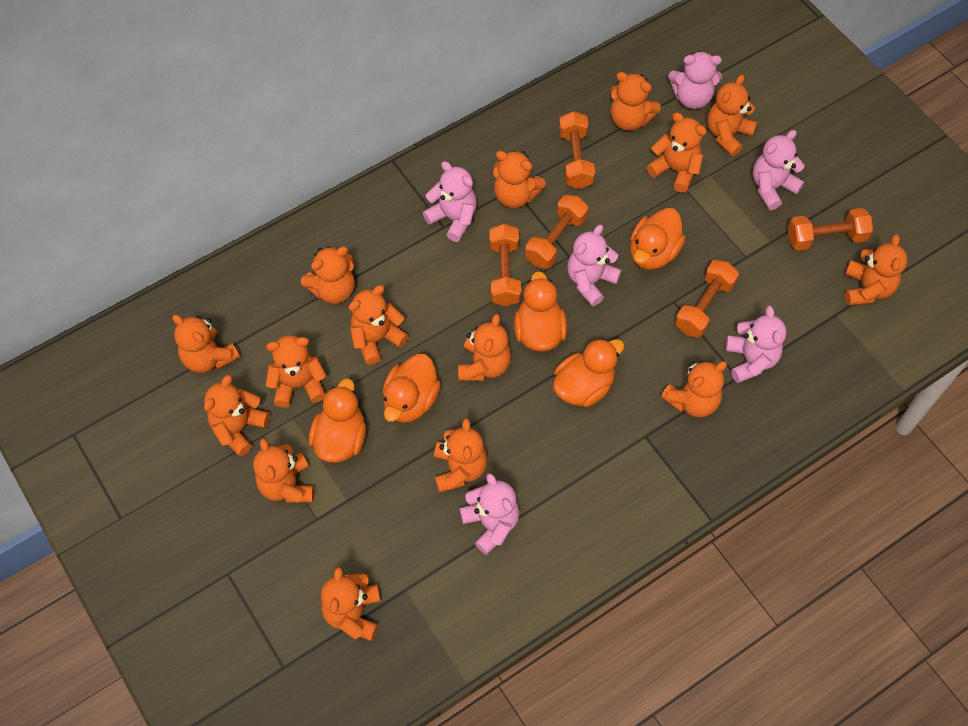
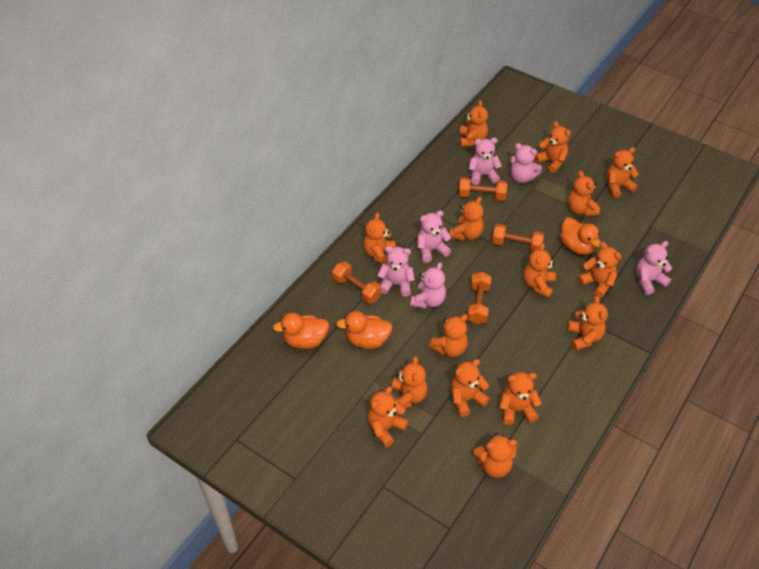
orange duck: 5 -> 3
orange dumbbell: 5 -> 4

